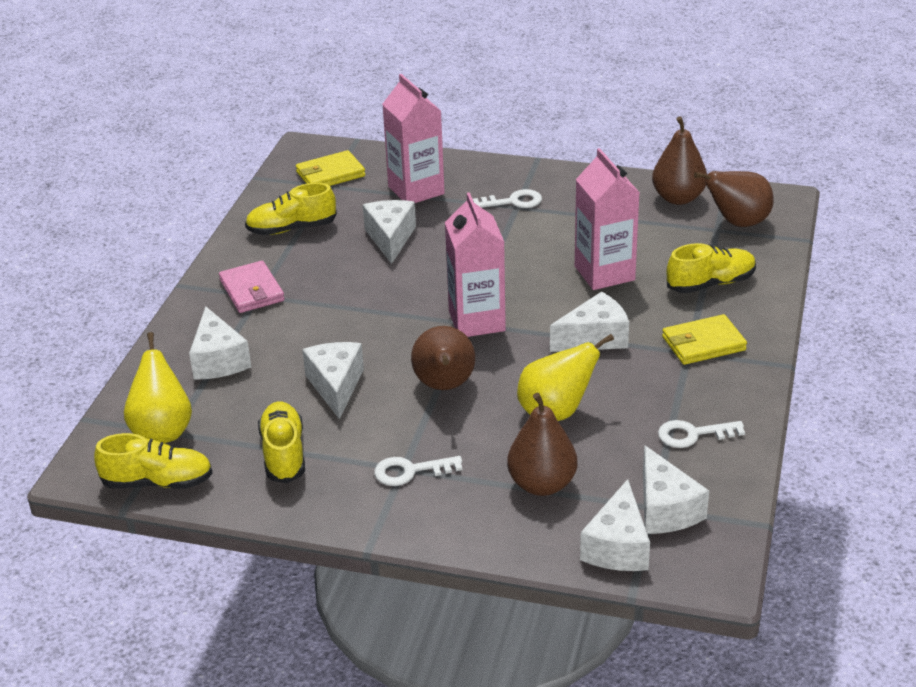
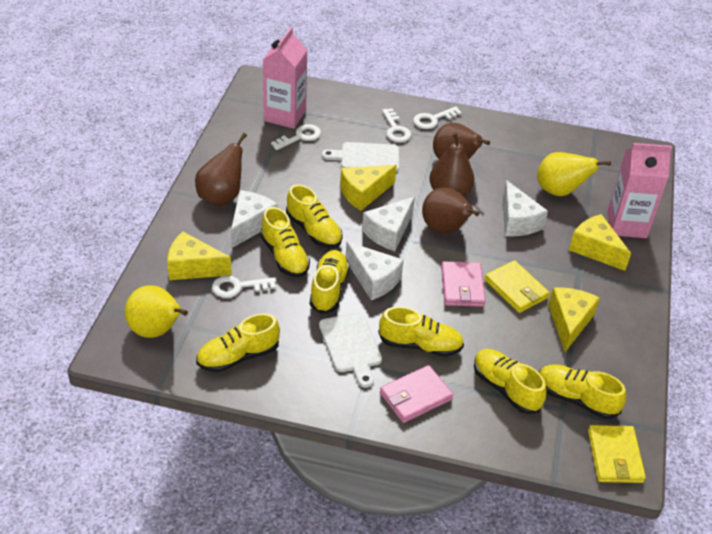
pink carton: 3 -> 2
pink wallet: 1 -> 2
white cheese: 6 -> 4
white cutting board: 0 -> 2
white key: 3 -> 4
yellow cheese: 0 -> 4
yellow shoe: 4 -> 7

